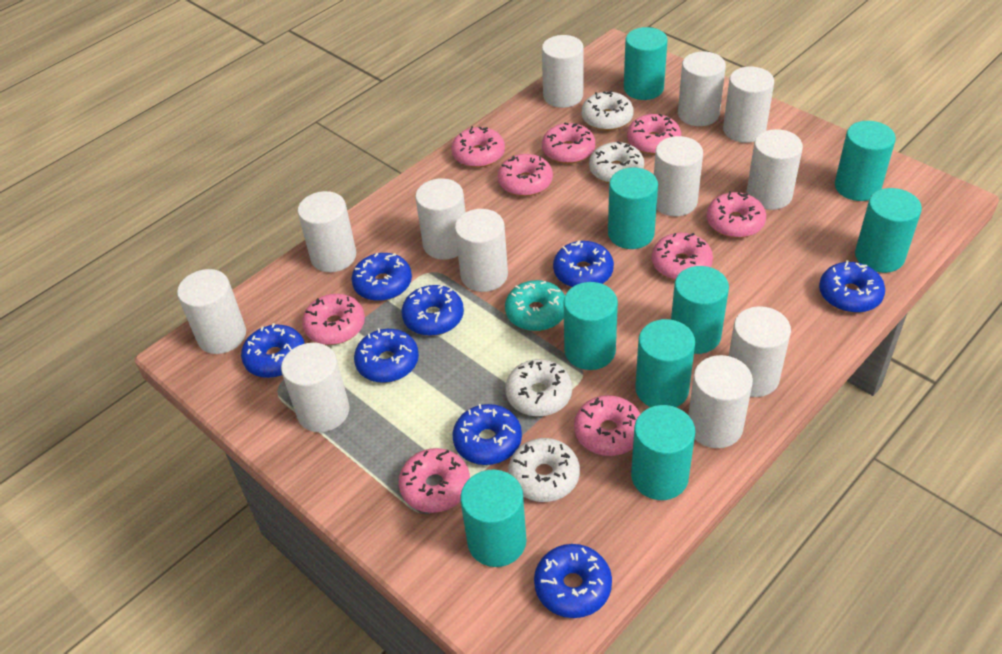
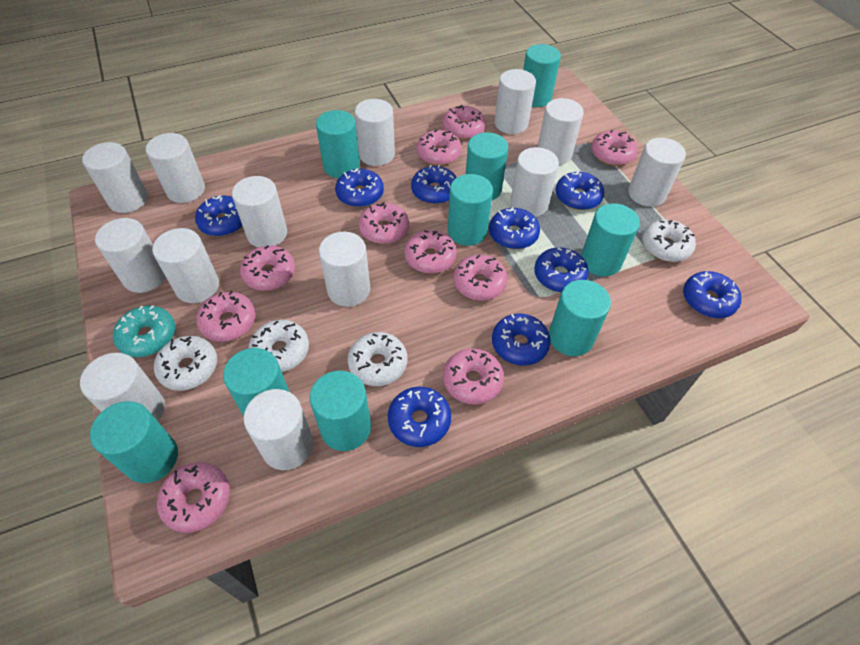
blue donut: 8 -> 9
pink donut: 9 -> 10
white cylinder: 12 -> 13

